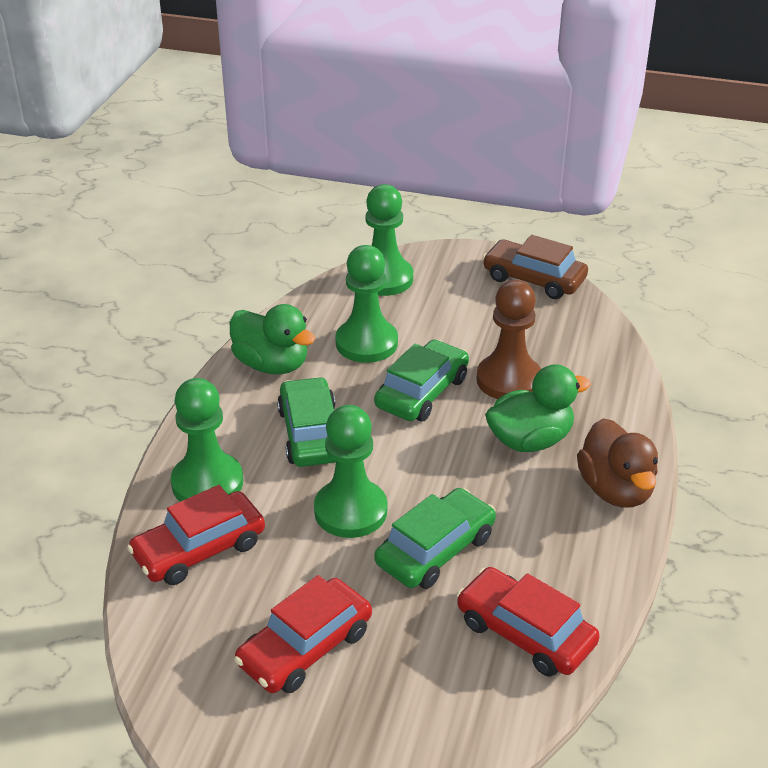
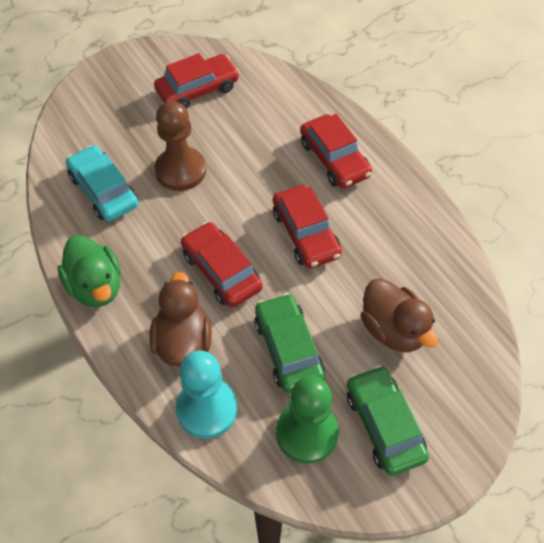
brown car: 1 -> 0
brown duck: 1 -> 2
green car: 3 -> 2
green duck: 2 -> 1
green pawn: 4 -> 1
red car: 3 -> 4
turquoise car: 0 -> 1
turquoise pawn: 0 -> 1

